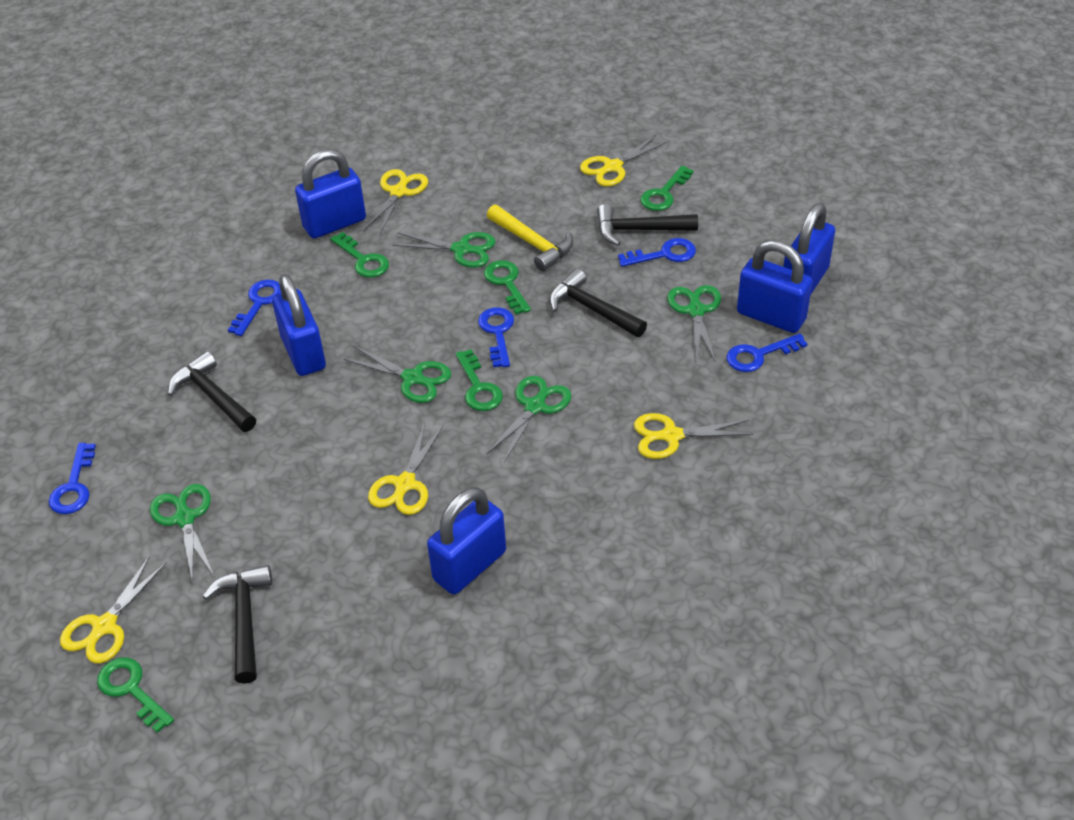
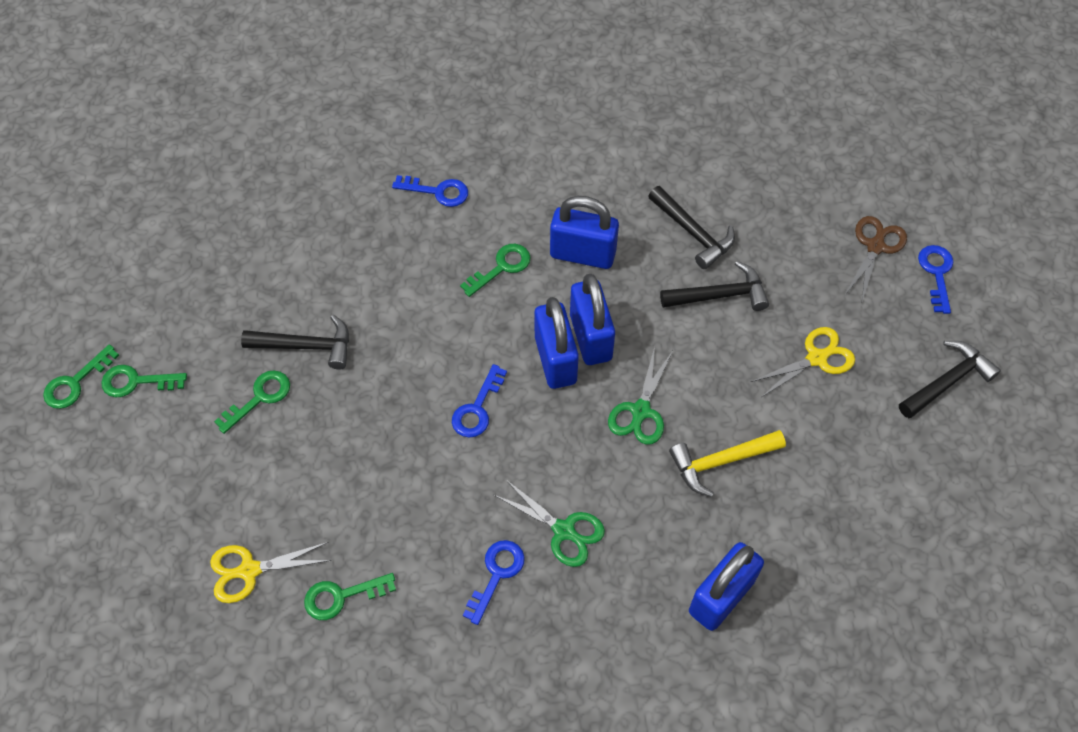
blue key: 5 -> 4
blue padlock: 5 -> 4
brown scissors: 0 -> 1
green scissors: 5 -> 2
yellow scissors: 5 -> 2

